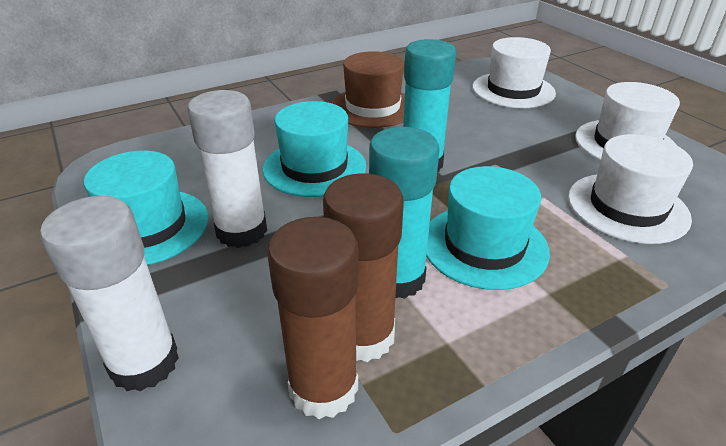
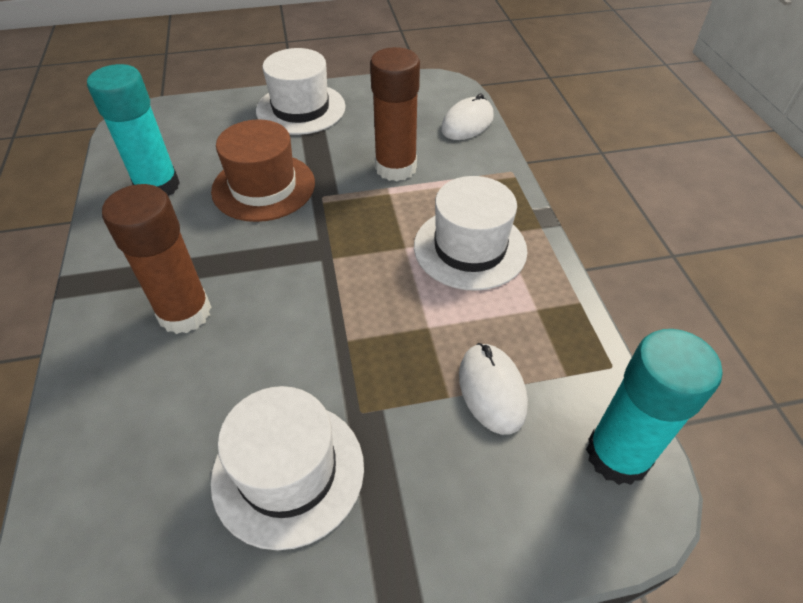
turquoise hat: 3 -> 0
white glue stick: 2 -> 0
white mouse: 0 -> 2

